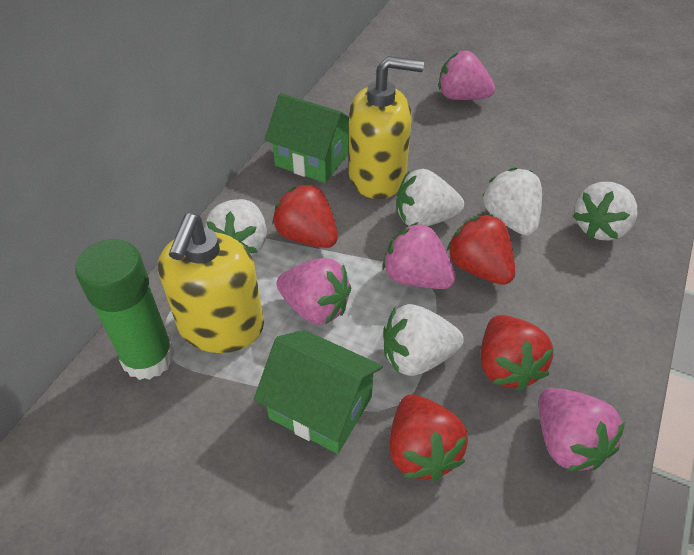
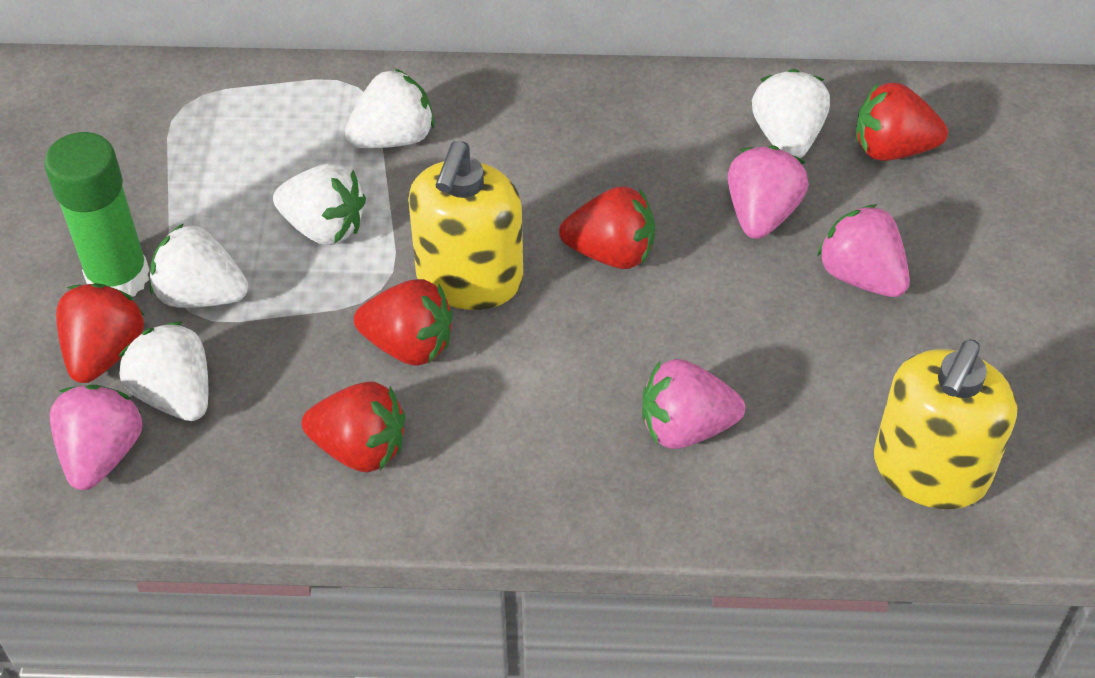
green house: 2 -> 0
red strawberry: 4 -> 5

